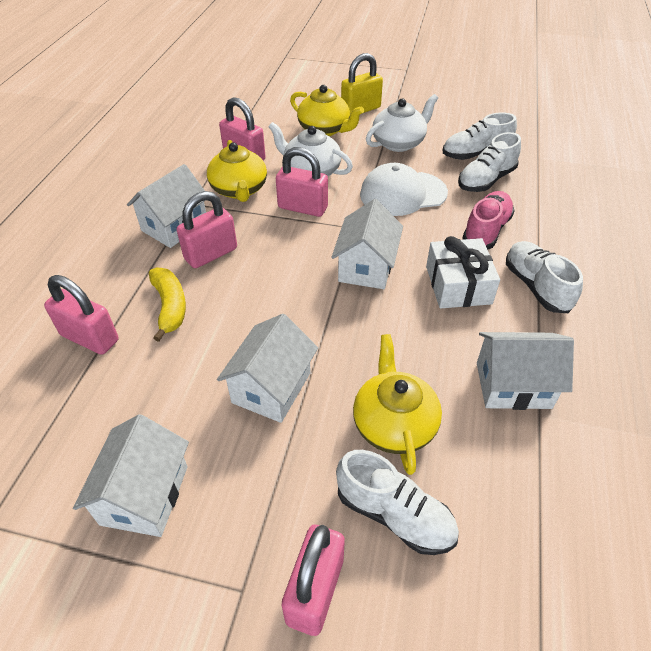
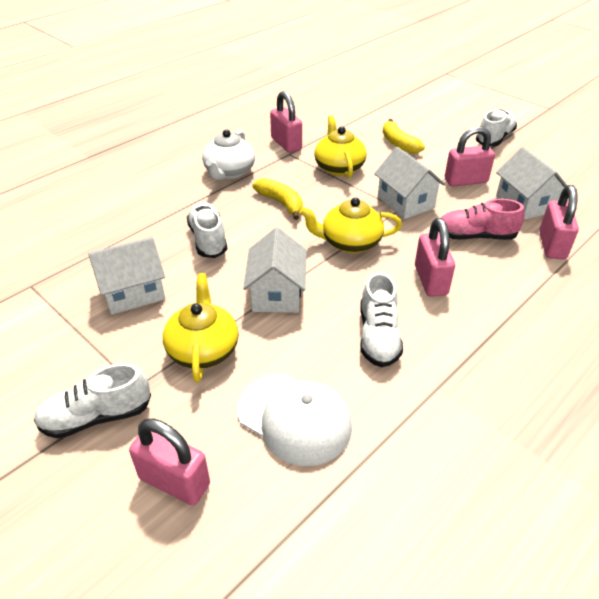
white gift: 1 -> 0
white house: 5 -> 4
white teapot: 2 -> 1
yellow banana: 1 -> 2
yellow padlock: 1 -> 0

